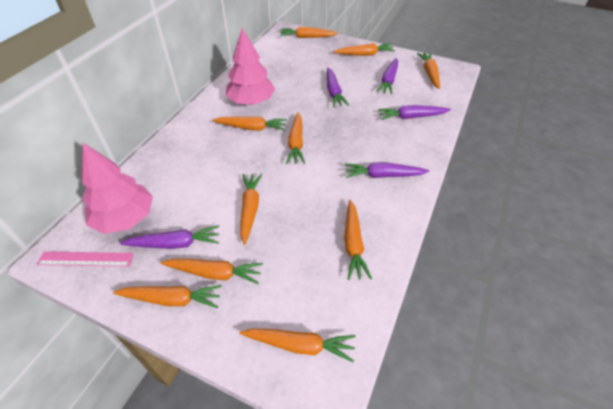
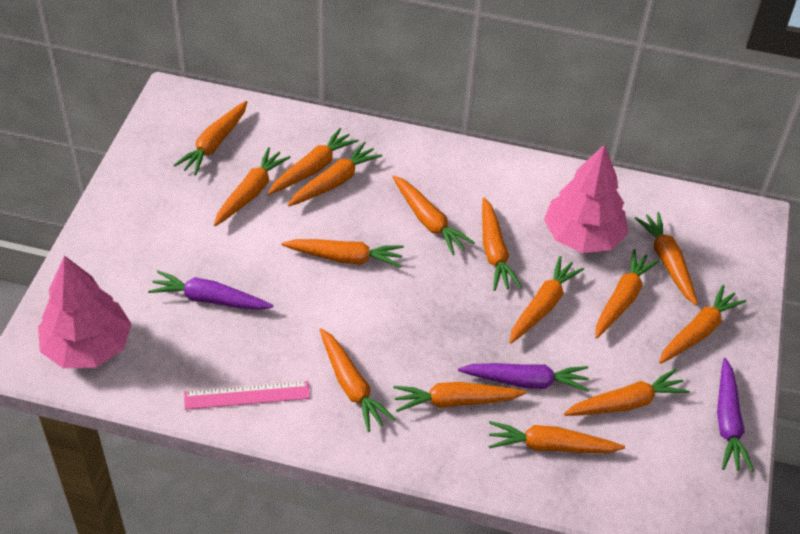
orange carrot: 10 -> 15
purple carrot: 5 -> 3

